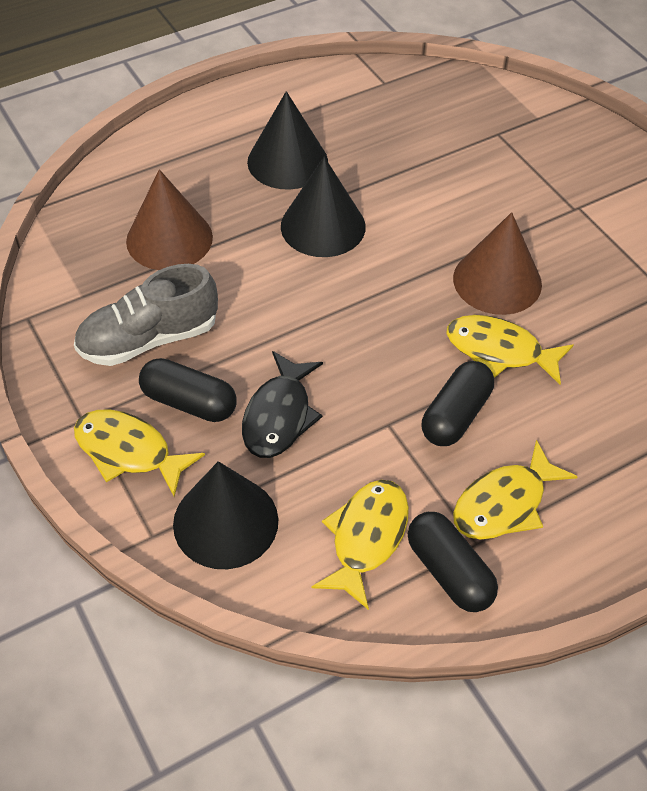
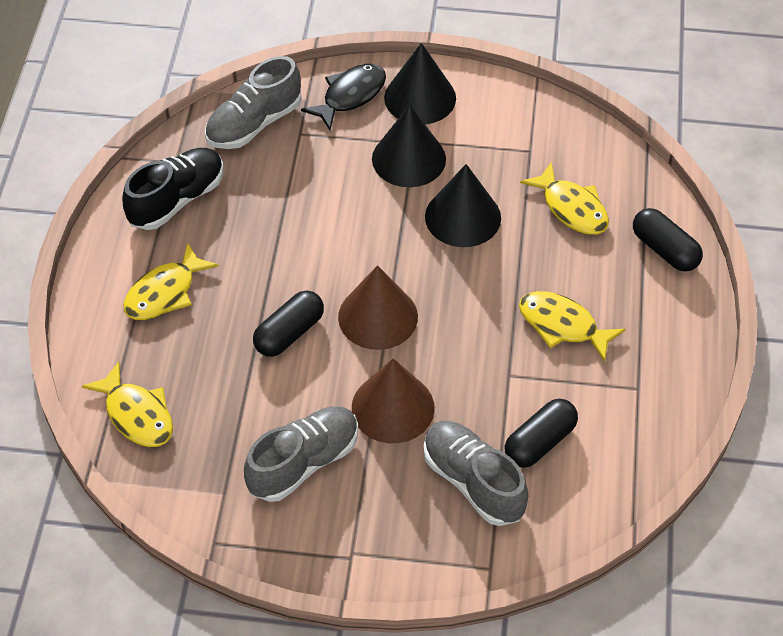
black shoe: 0 -> 1
grey shoe: 1 -> 3

